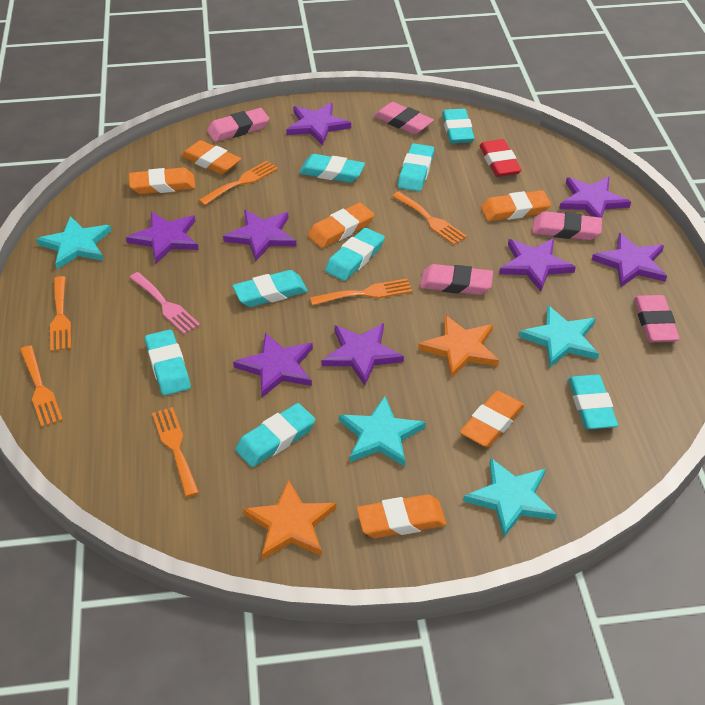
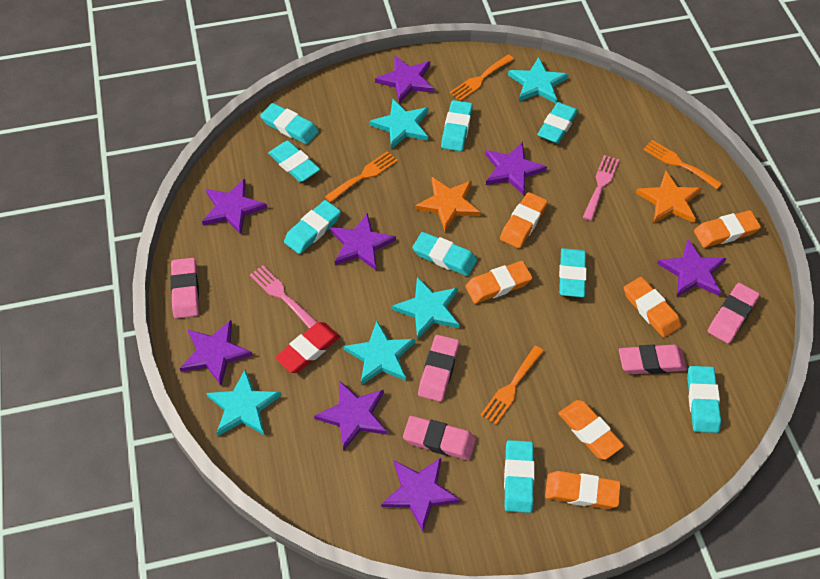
orange fork: 6 -> 4
pink fork: 1 -> 2
turquoise eraser: 8 -> 9
turquoise star: 4 -> 5

